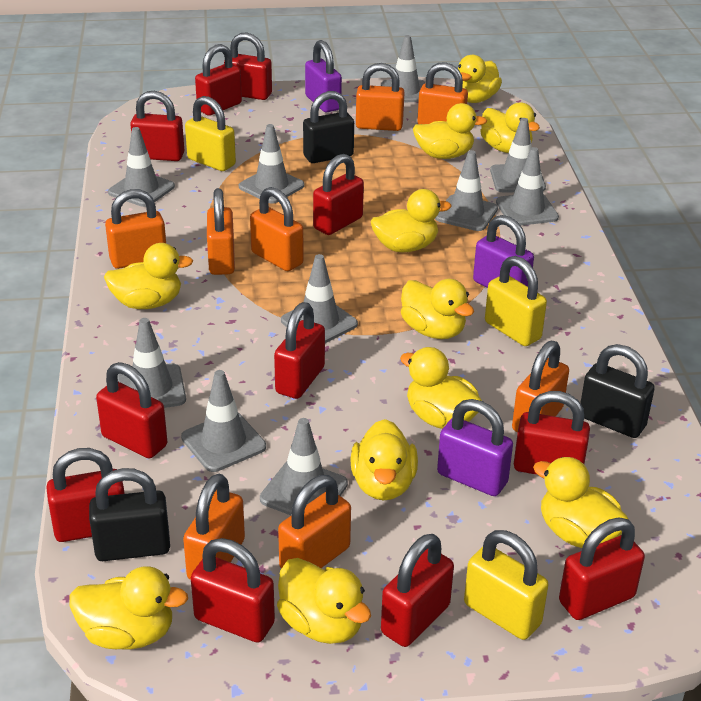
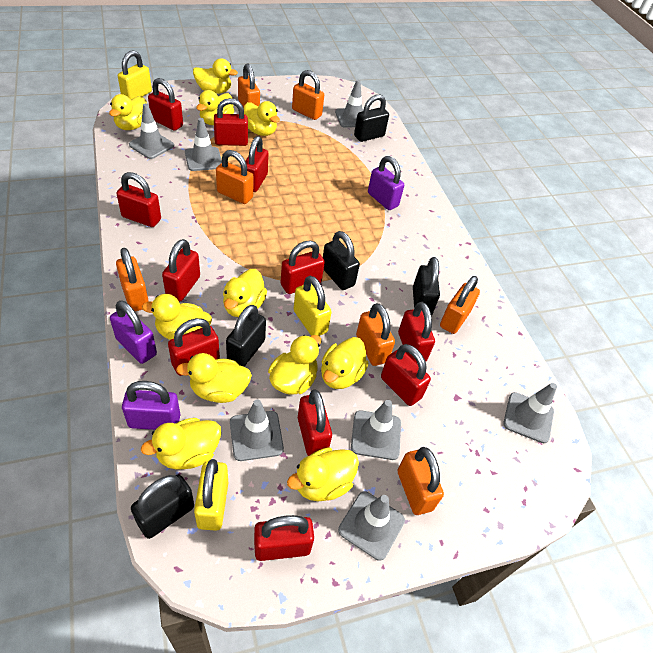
black padlock: 3 -> 5
grey traffic cone: 10 -> 7
orange padlock: 8 -> 7

